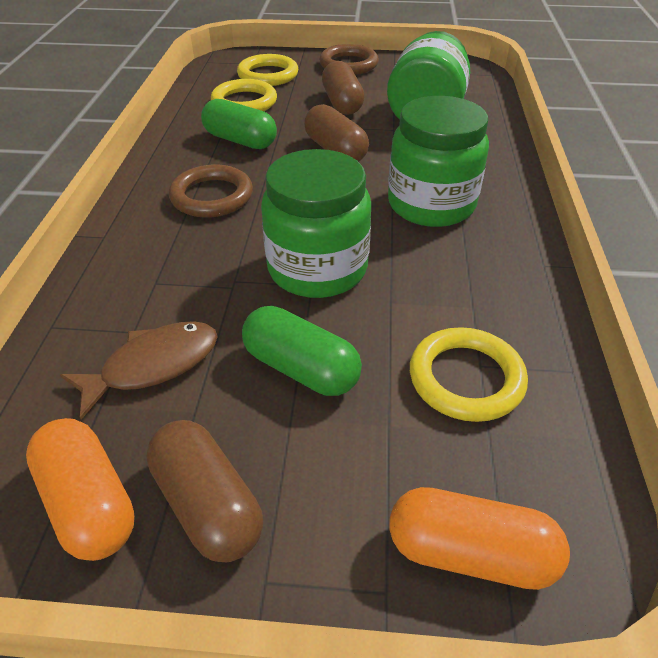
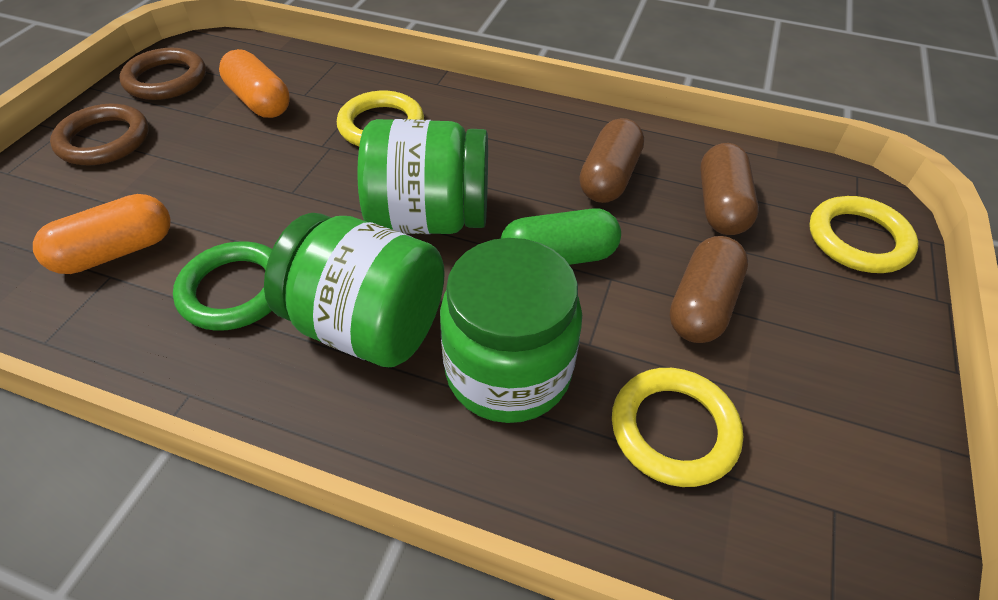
brown fish: 1 -> 0
green capsule: 2 -> 1
green ring: 0 -> 1

